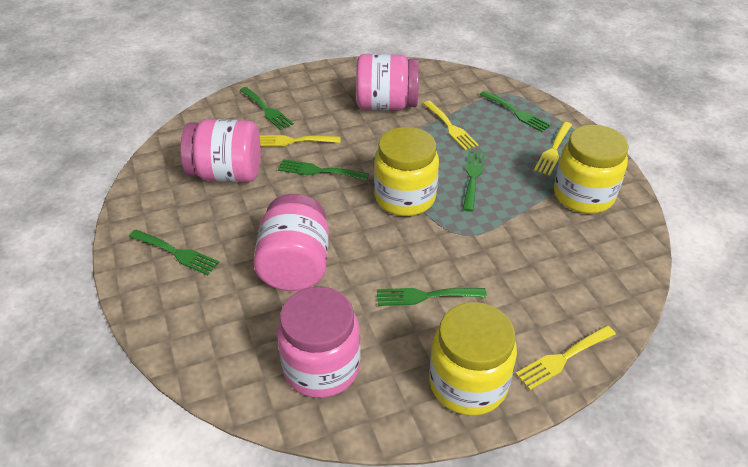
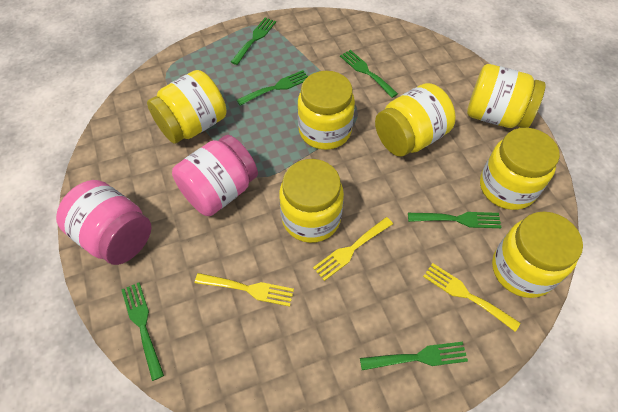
pink jar: 4 -> 2
yellow fork: 4 -> 3
yellow jar: 3 -> 7

